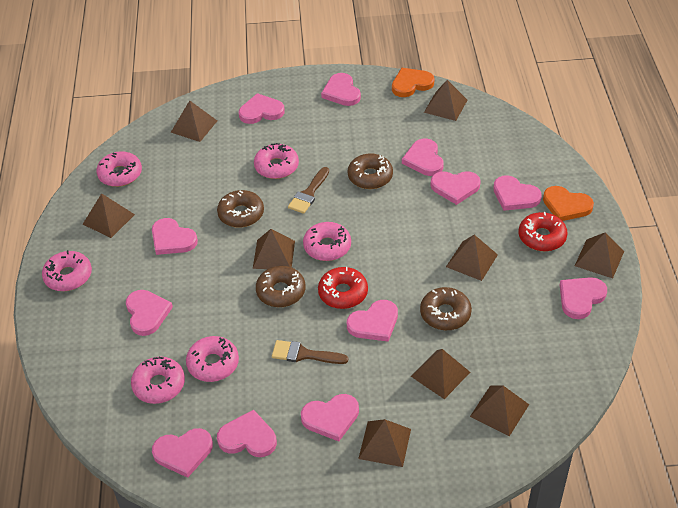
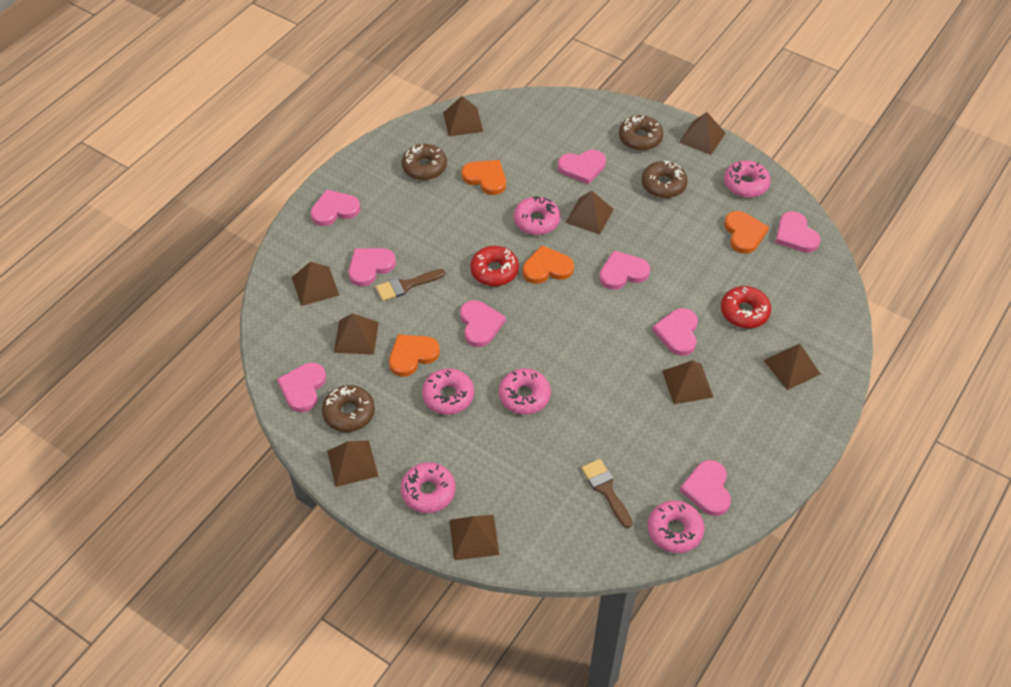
orange heart: 2 -> 4
pink heart: 12 -> 9

